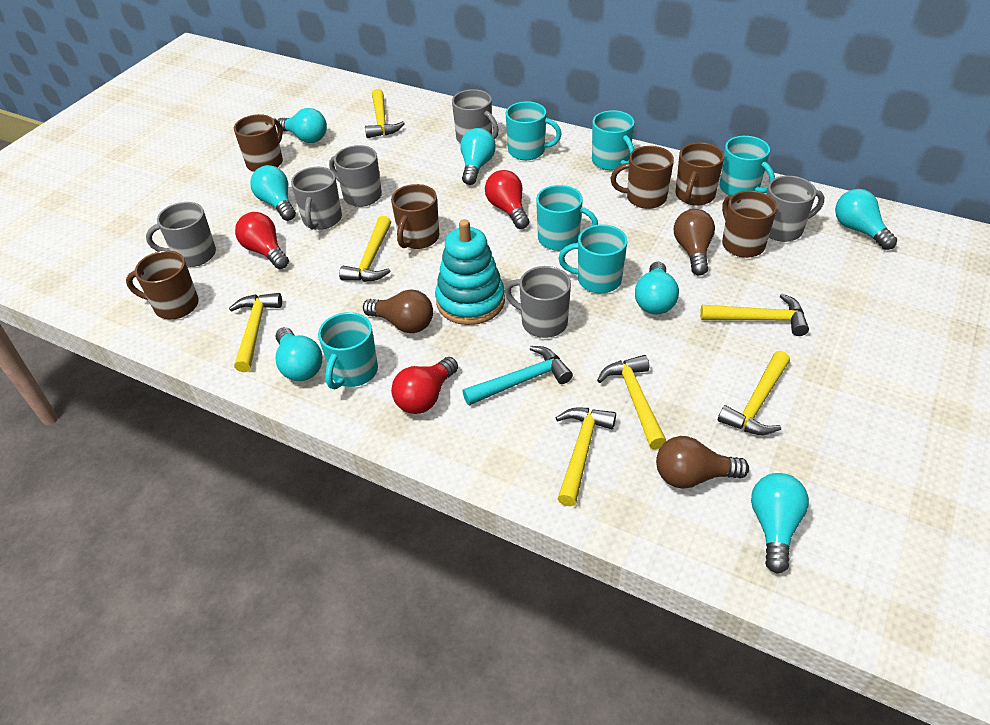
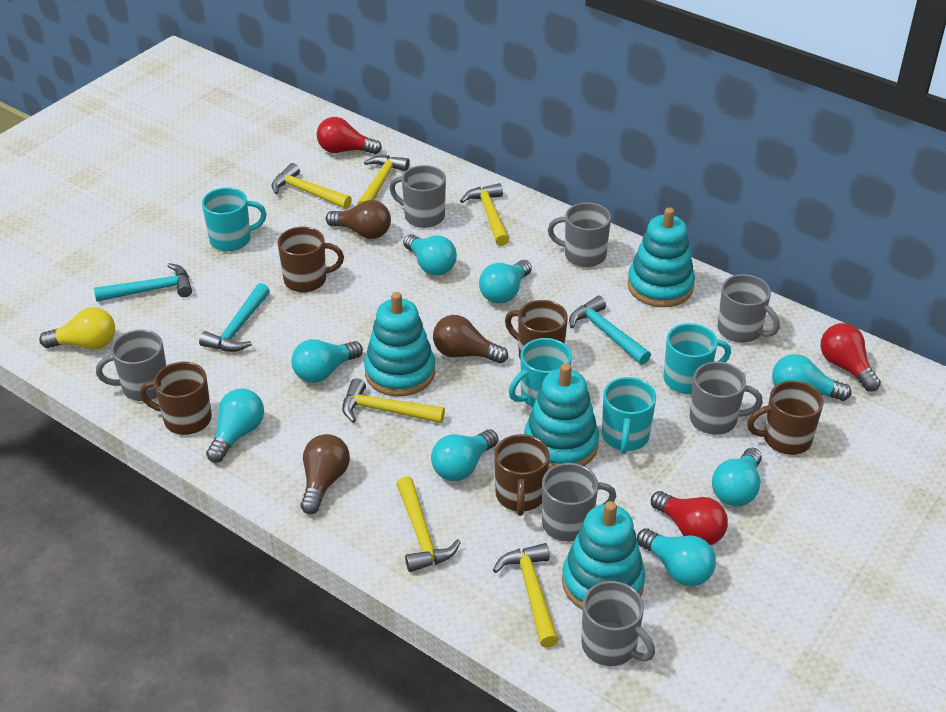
brown mug: 6 -> 5
grey mug: 6 -> 7
turquoise hammer: 1 -> 3
turquoise light bulb: 7 -> 8
turquoise mug: 6 -> 4
turquoise stacking toy: 1 -> 4
yellow hammer: 7 -> 6
yellow light bulb: 0 -> 1

